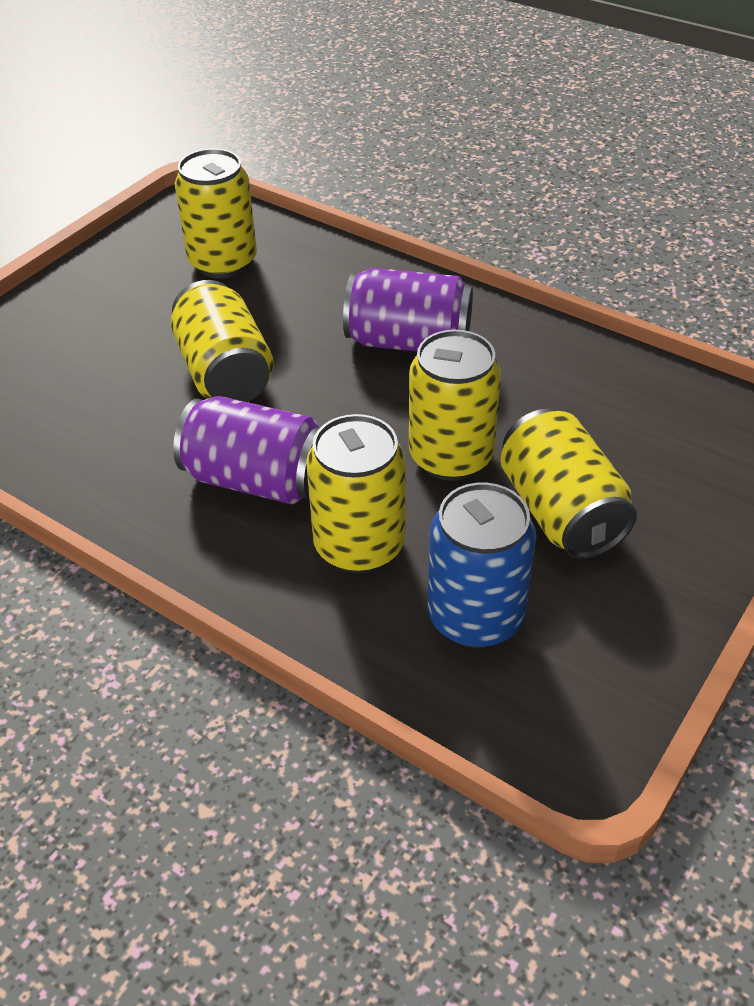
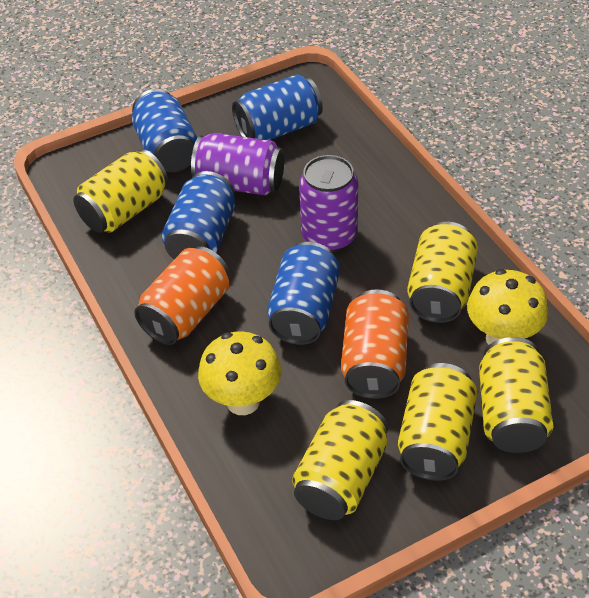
blue can: 1 -> 4
orange can: 0 -> 2
yellow mushroom: 0 -> 2

